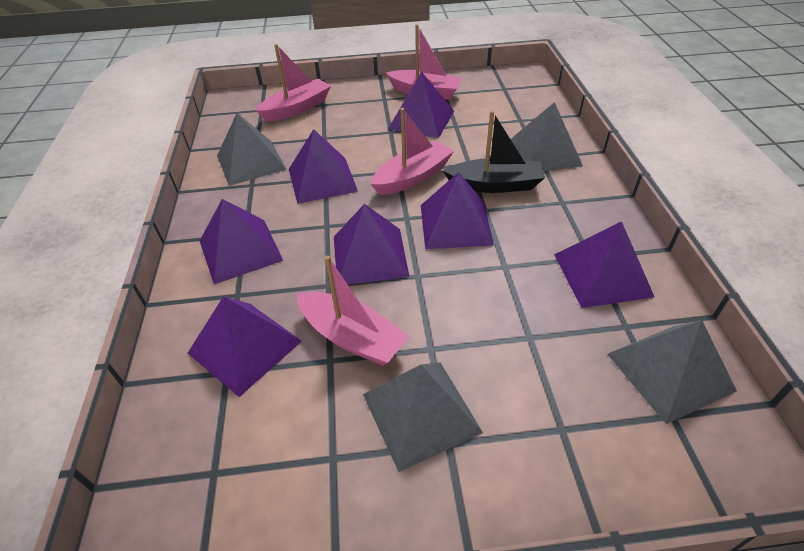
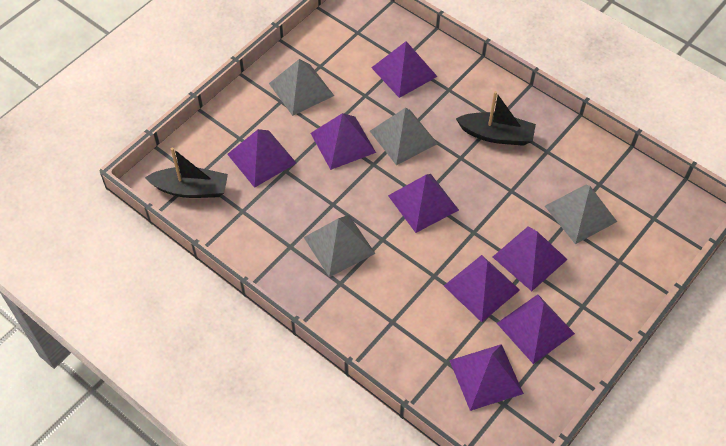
black boat: 1 -> 2
pink boat: 4 -> 0
purple pyramid: 7 -> 8

